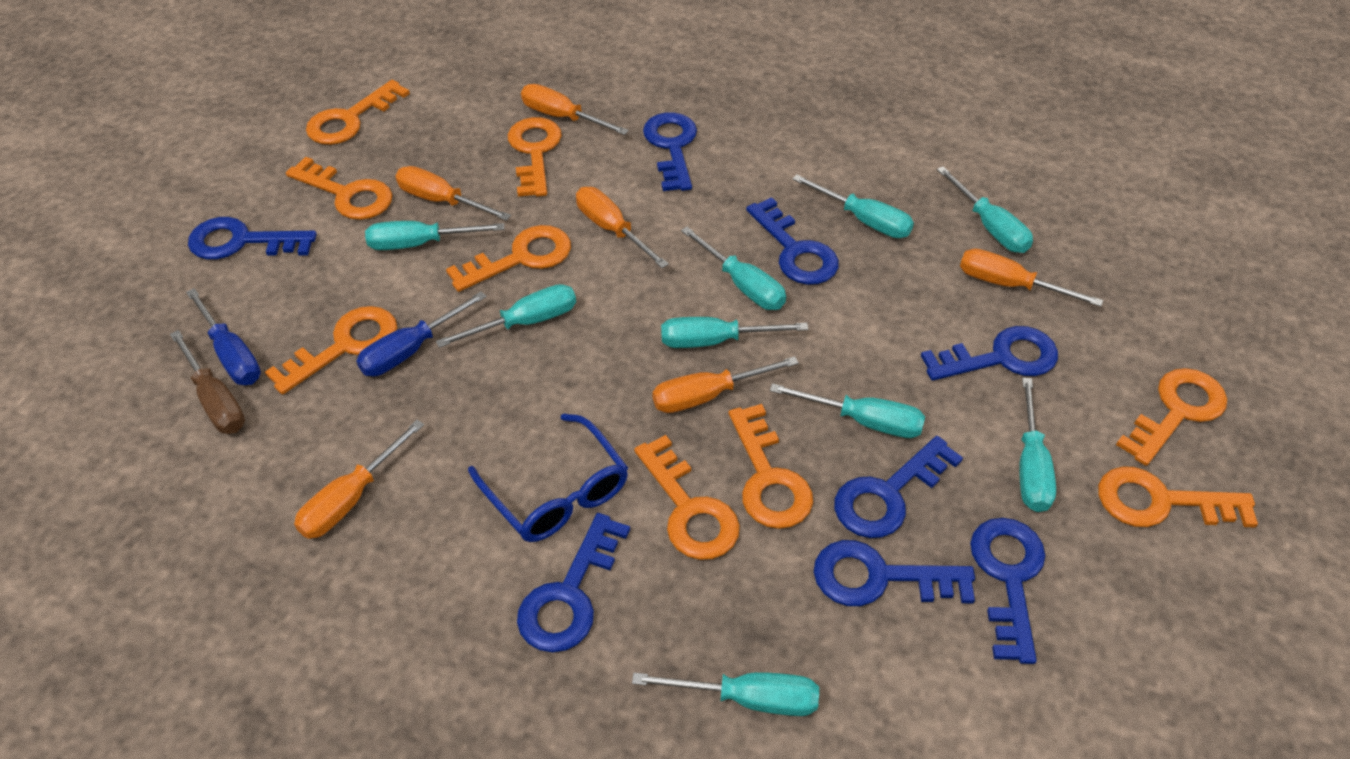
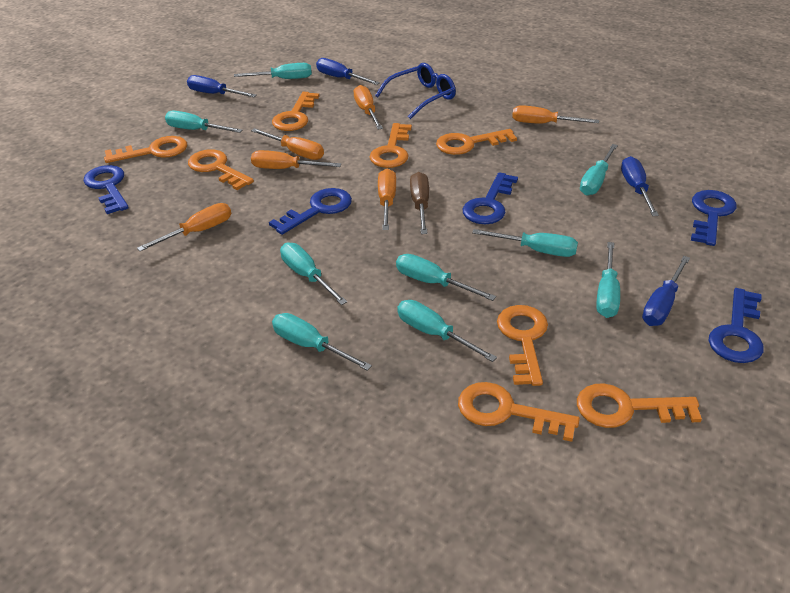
blue key: 8 -> 5
blue screwdriver: 2 -> 4
orange key: 9 -> 8

